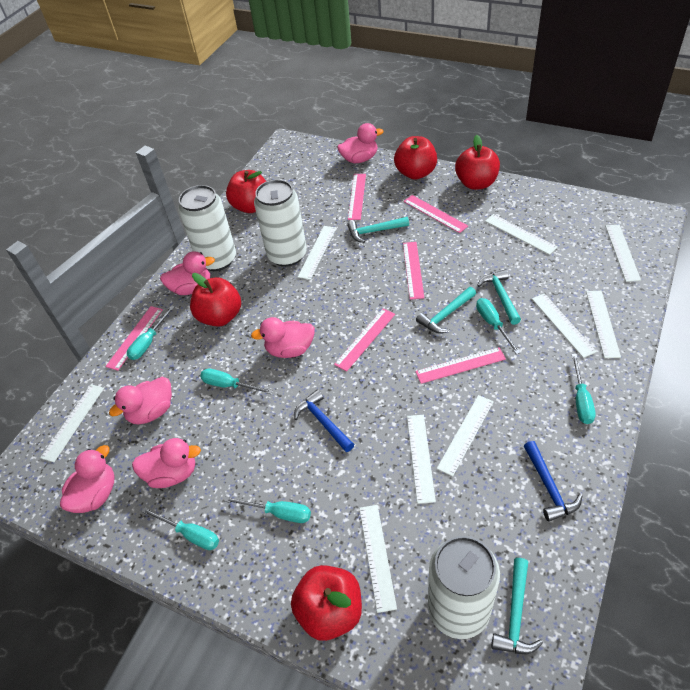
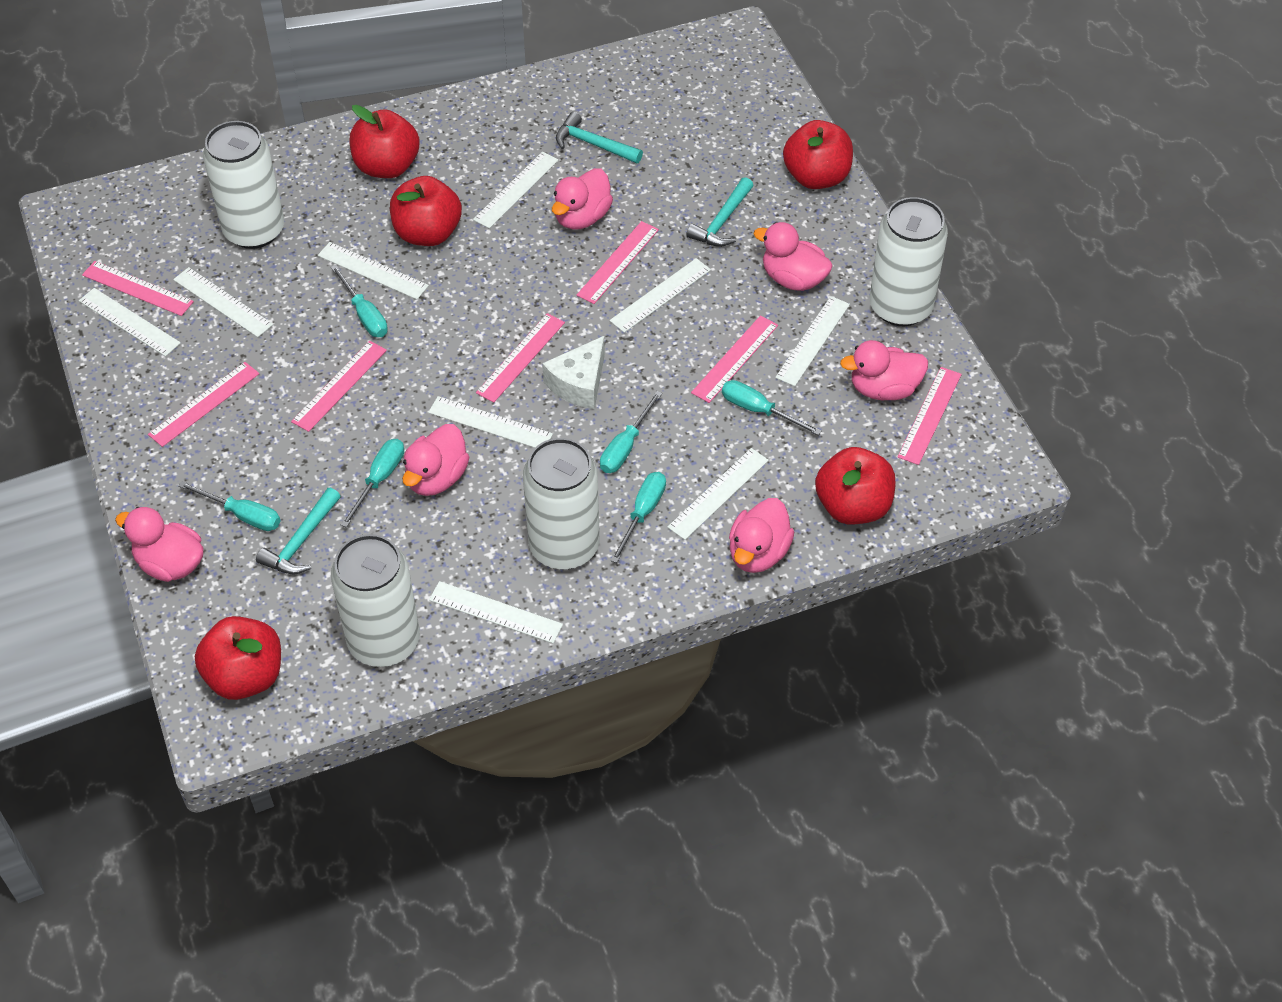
blue hammer: 2 -> 0
pink ruler: 6 -> 7
turquoise hammer: 4 -> 3
white can: 3 -> 4
white cheese: 0 -> 1

